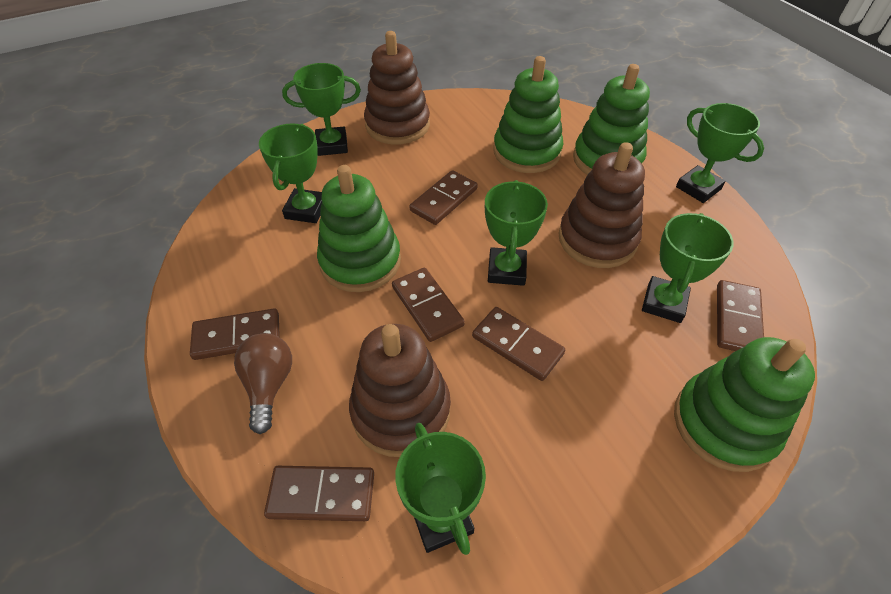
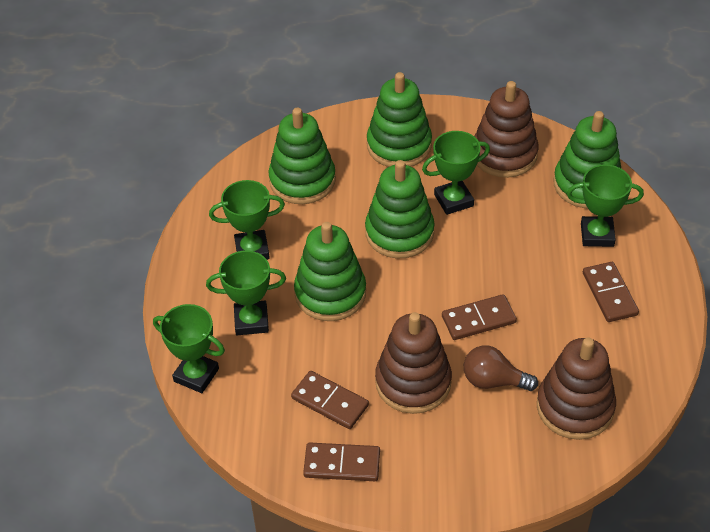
brown domino: 6 -> 4
green stacking toy: 4 -> 5
green trophy: 6 -> 5

